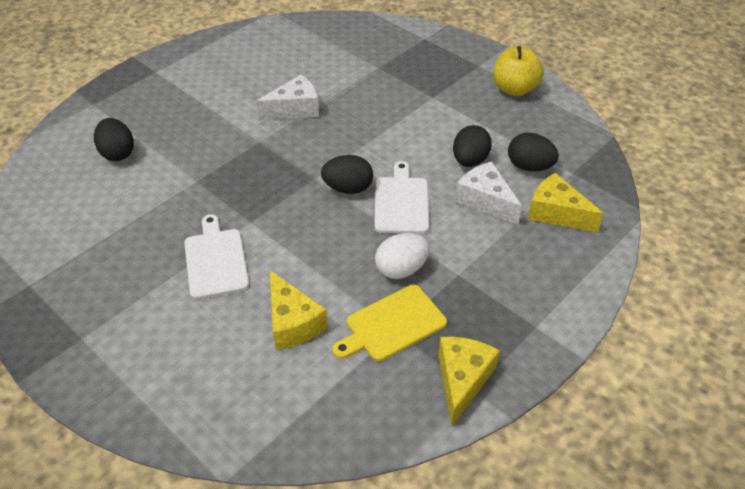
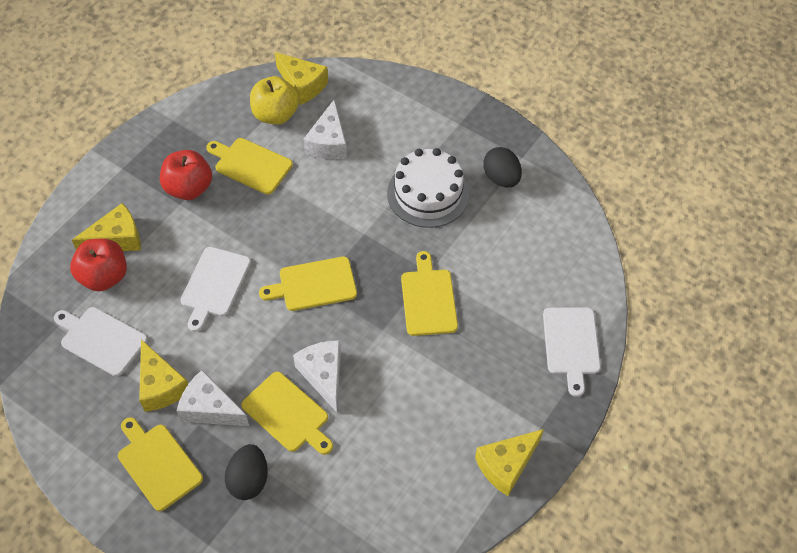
black egg: 4 -> 2
red apple: 0 -> 2
white cake: 0 -> 1
white cheese: 2 -> 3
white cutting board: 2 -> 3
white egg: 1 -> 0
yellow cheese: 3 -> 4
yellow cutting board: 1 -> 5

